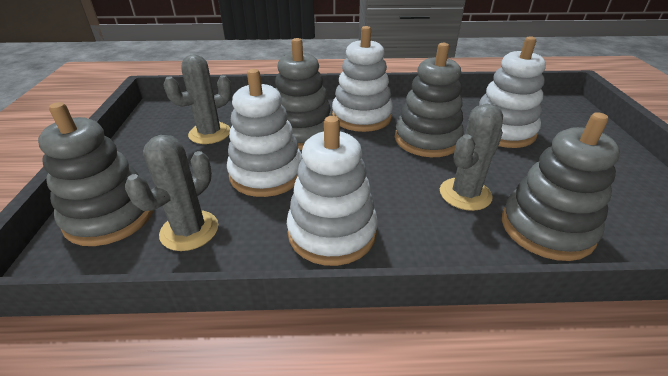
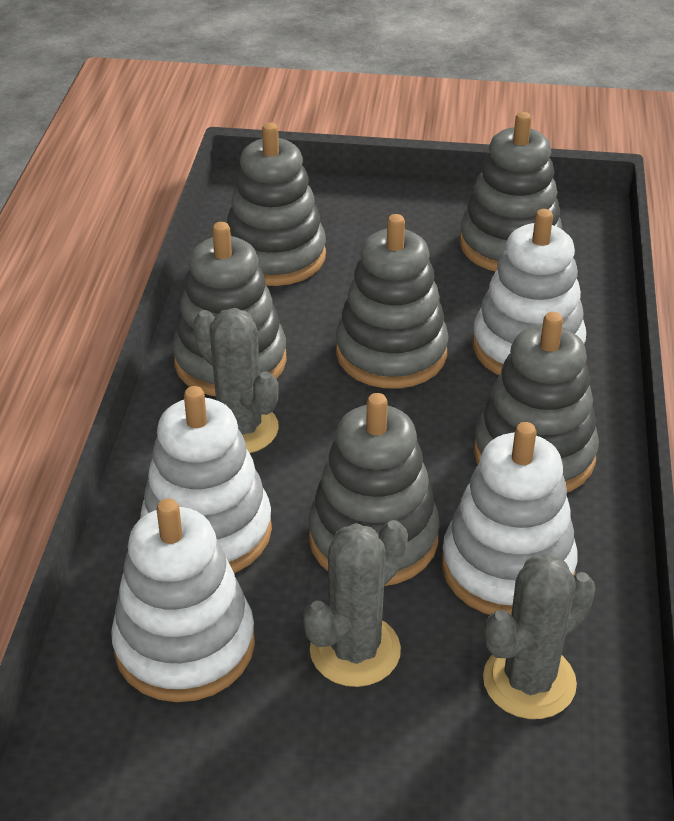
grey stacking toy: 4 -> 6

